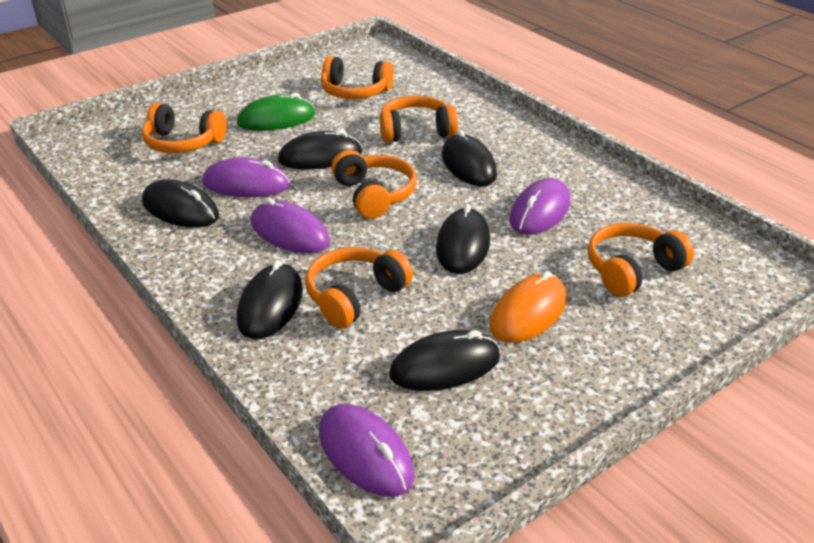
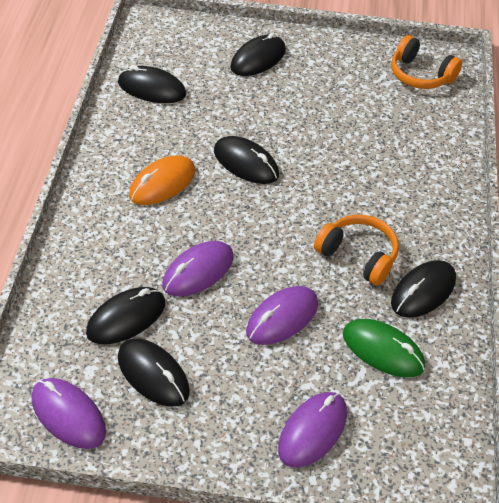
orange headphones: 6 -> 2

